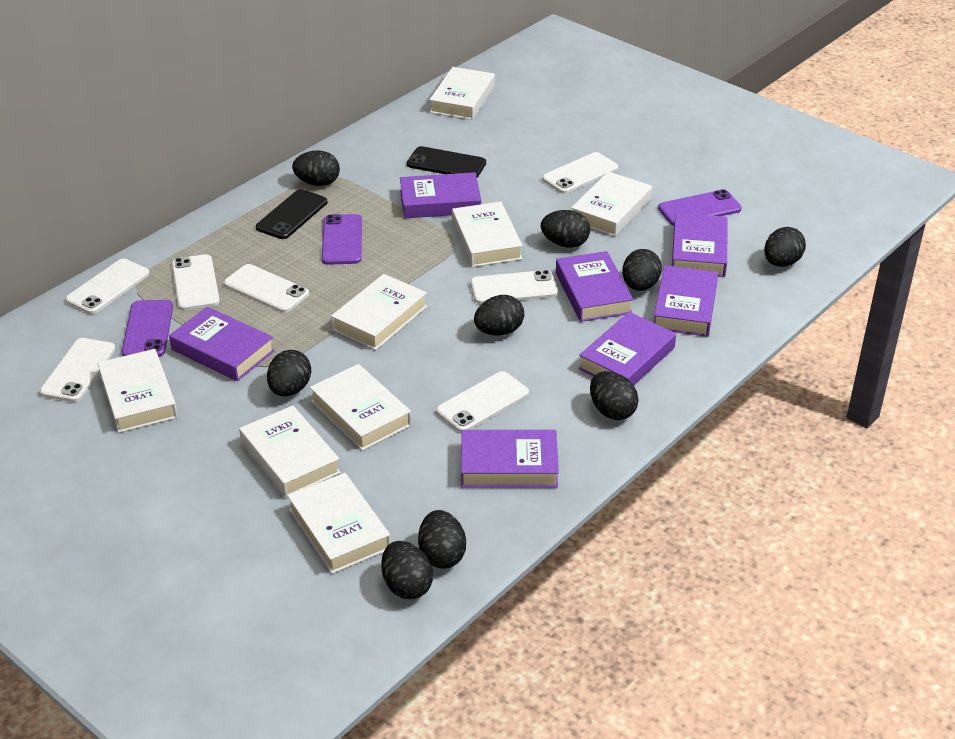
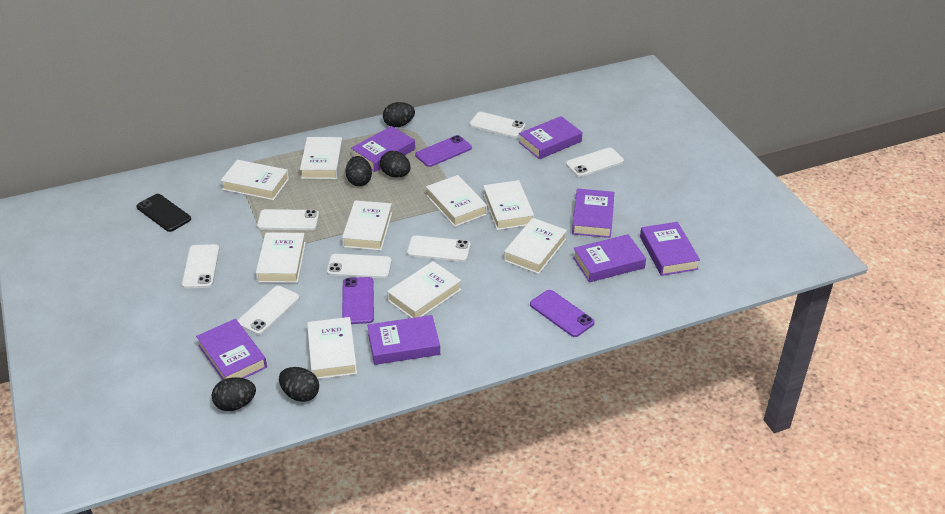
black egg: 9 -> 5
black phone: 2 -> 1
white book: 8 -> 9

